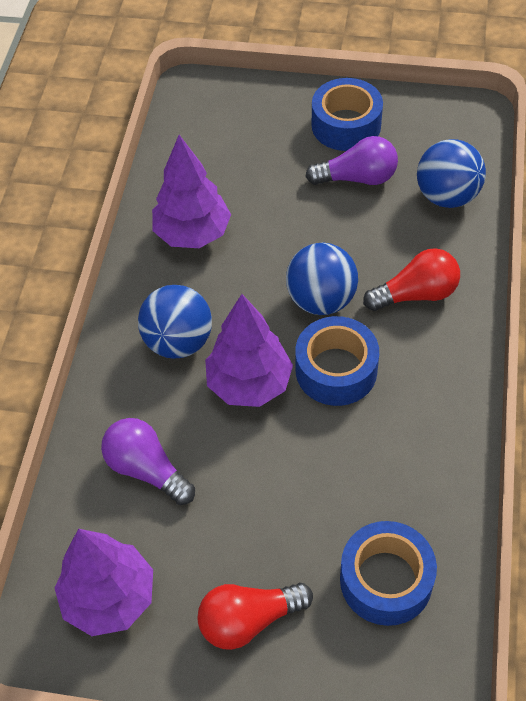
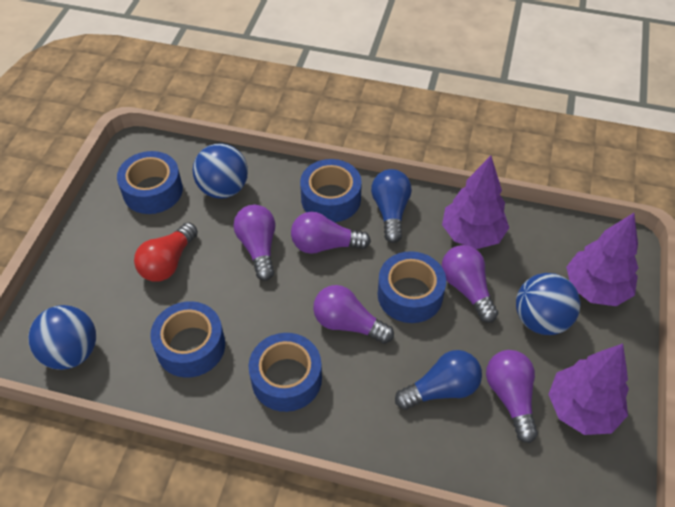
blue light bulb: 0 -> 2
blue tape: 3 -> 5
purple light bulb: 2 -> 5
red light bulb: 2 -> 1

